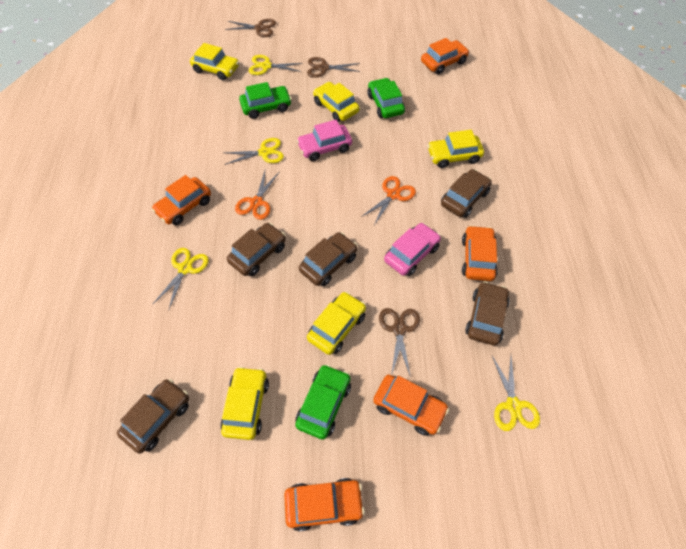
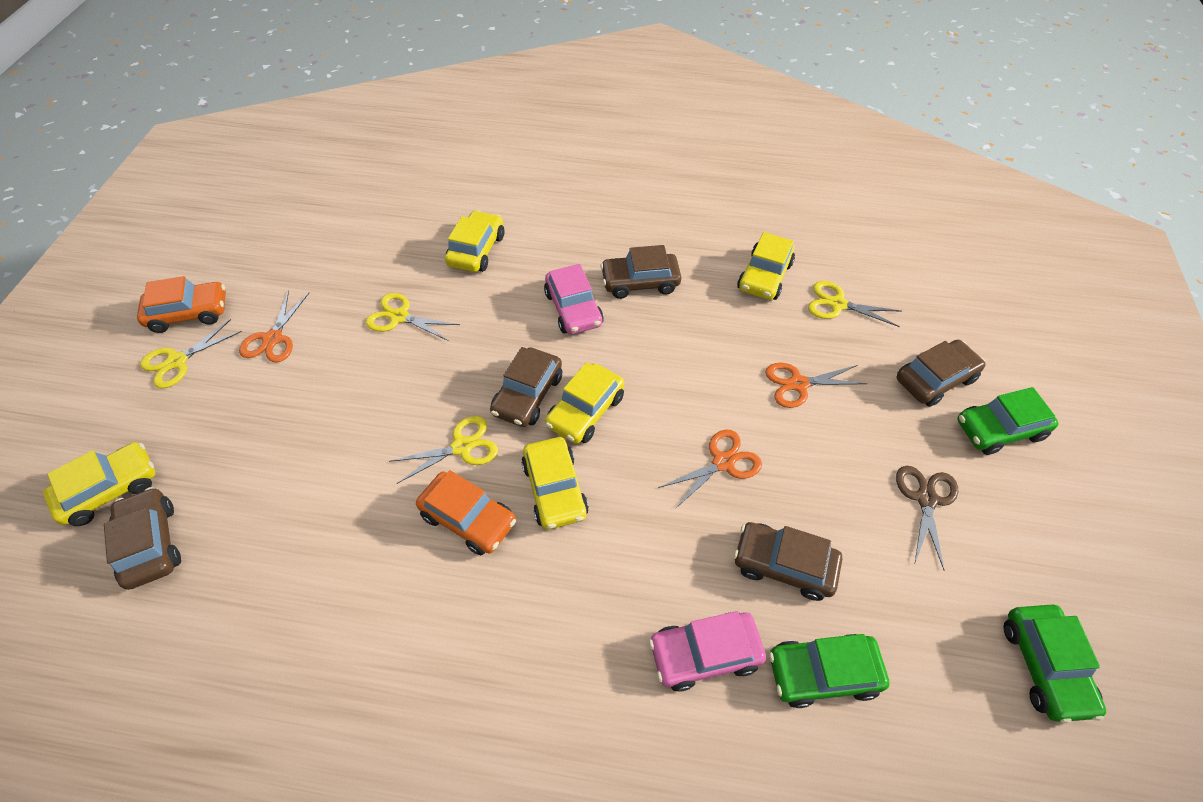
brown scissors: 3 -> 1
orange car: 5 -> 2
orange scissors: 2 -> 3

